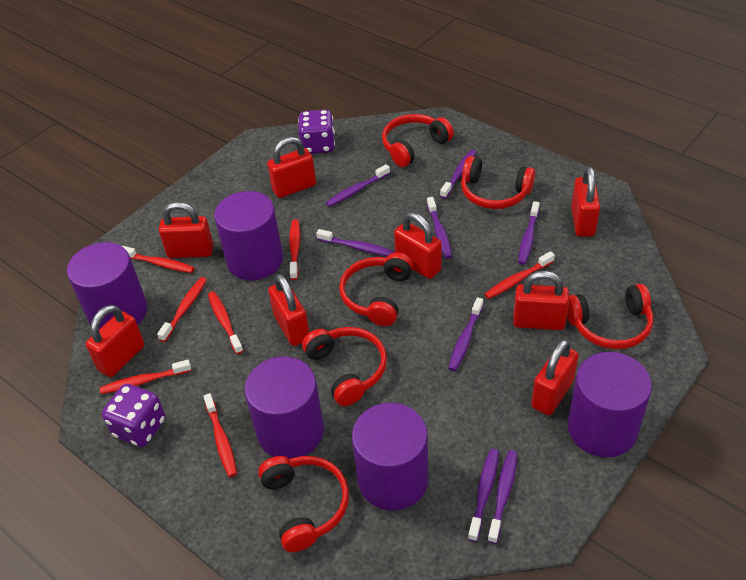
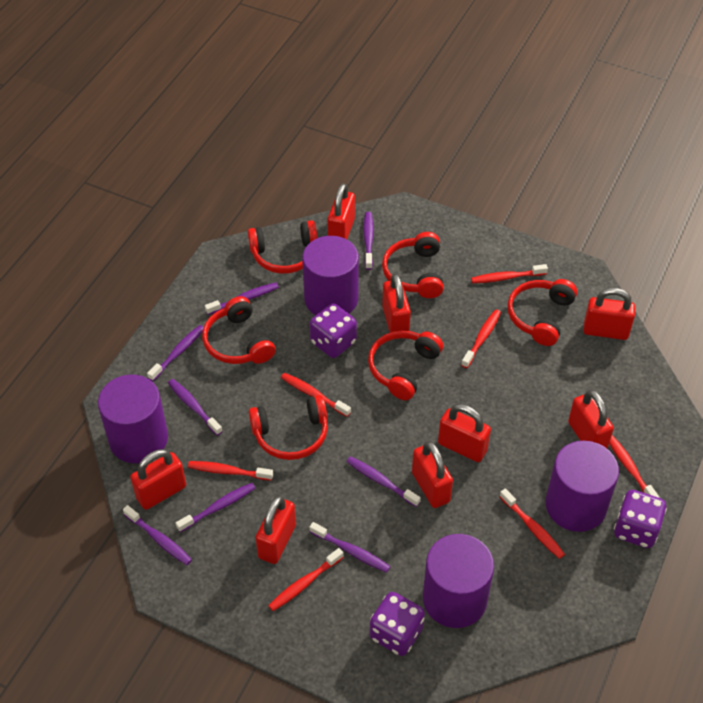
purple cylinder: 5 -> 4
purple dice: 2 -> 3

